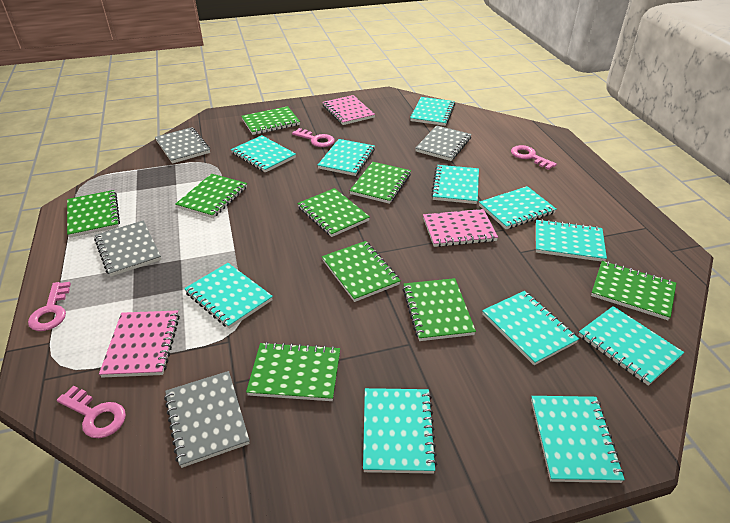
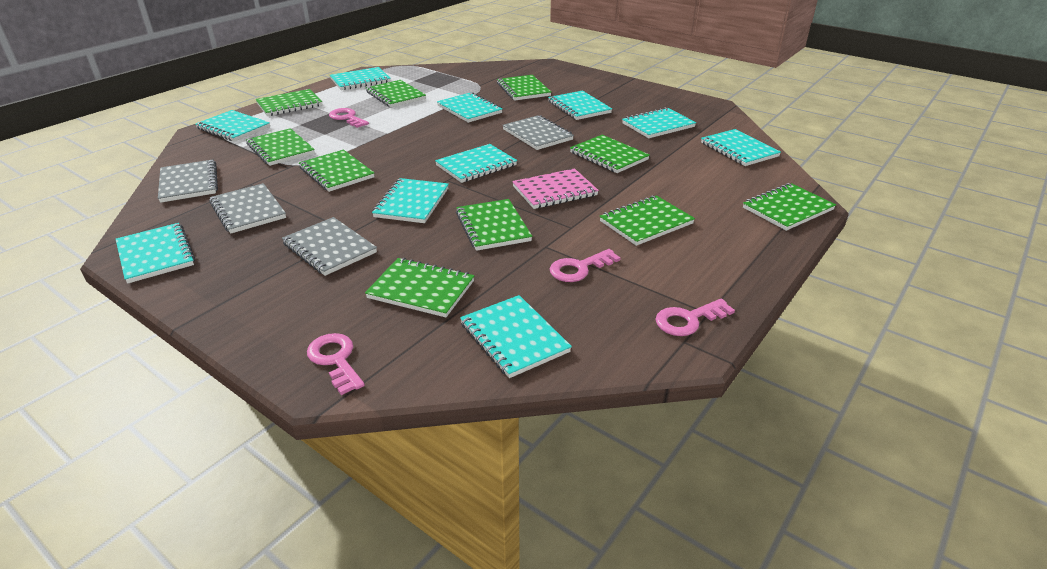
green notebook: 9 -> 10
pink notebook: 3 -> 1
turquoise notebook: 11 -> 10

